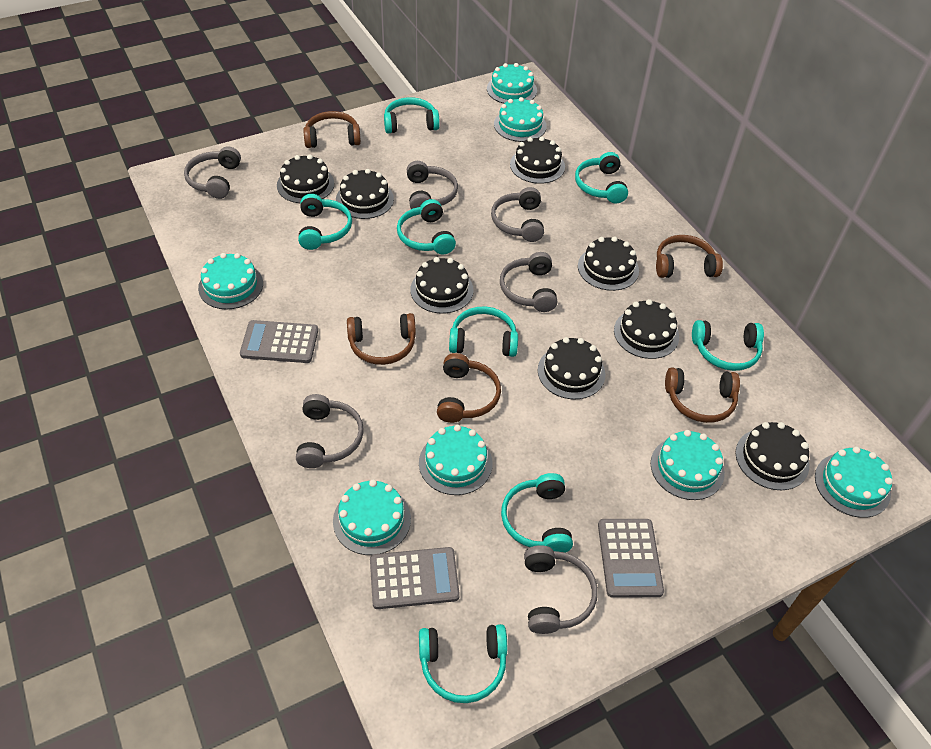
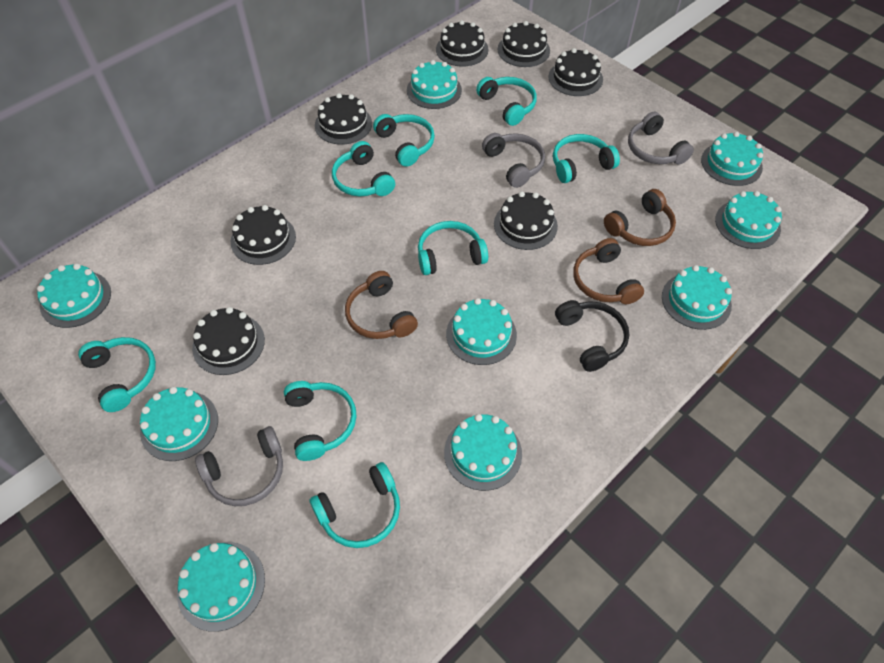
black cake: 8 -> 7
black headphones: 0 -> 1
brown headphones: 5 -> 3
grey calculator: 3 -> 0
grey headphones: 6 -> 3
turquoise cake: 7 -> 9

